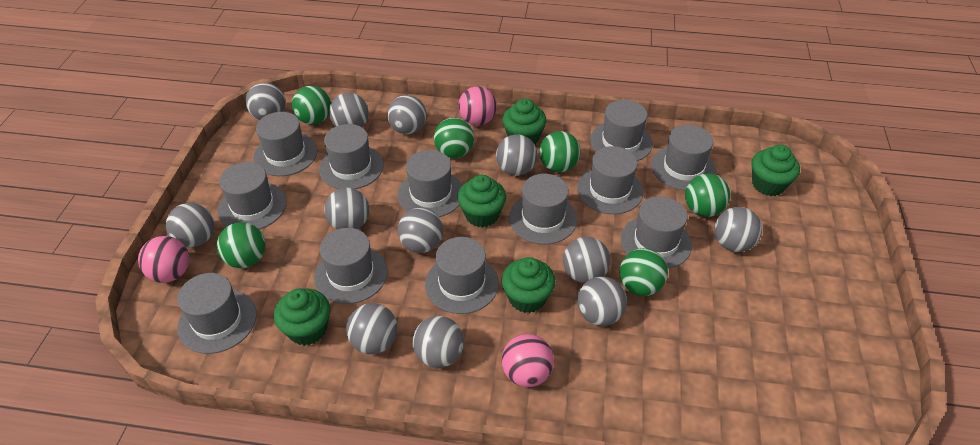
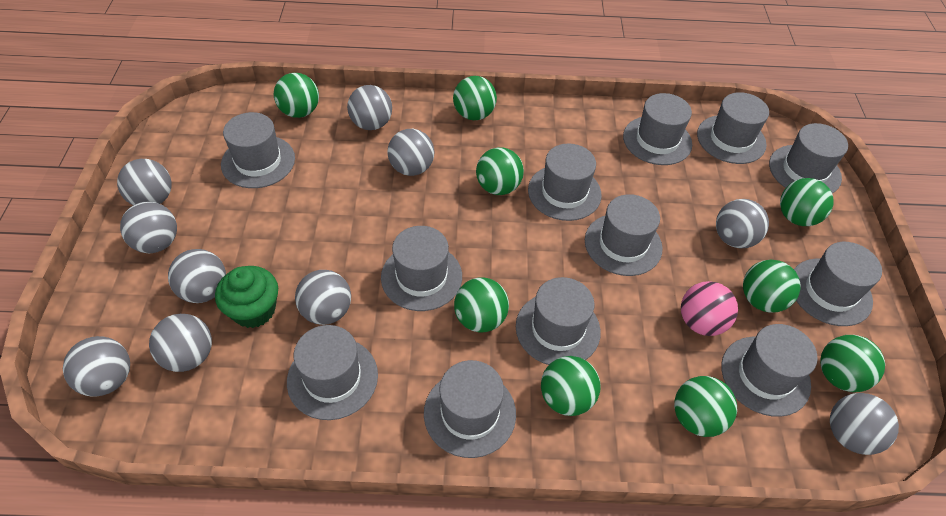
green ball: 6 -> 9
green cupcake: 5 -> 1
grey ball: 12 -> 10
pink ball: 3 -> 1

